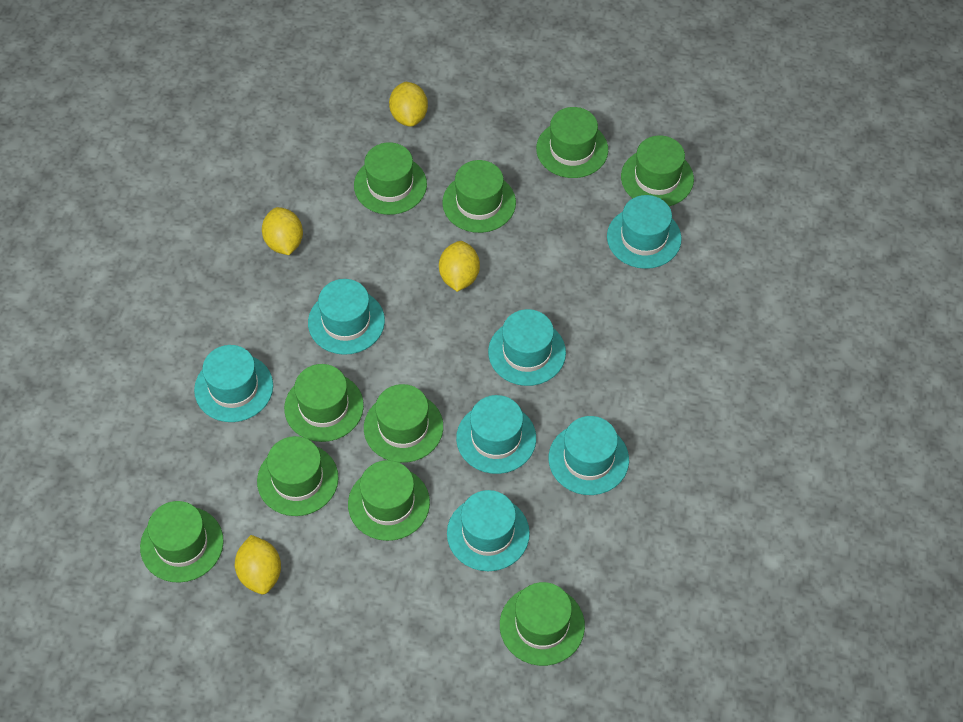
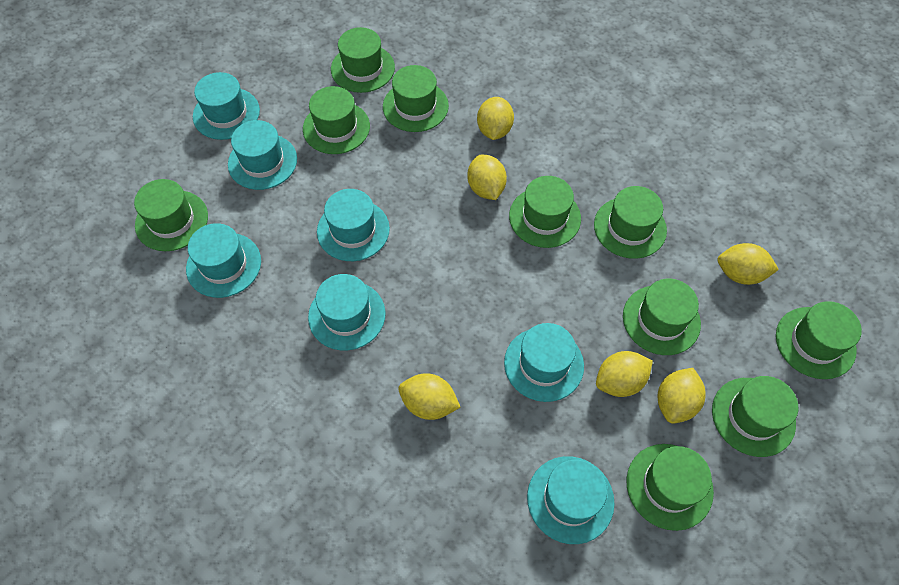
yellow lemon: 4 -> 6

